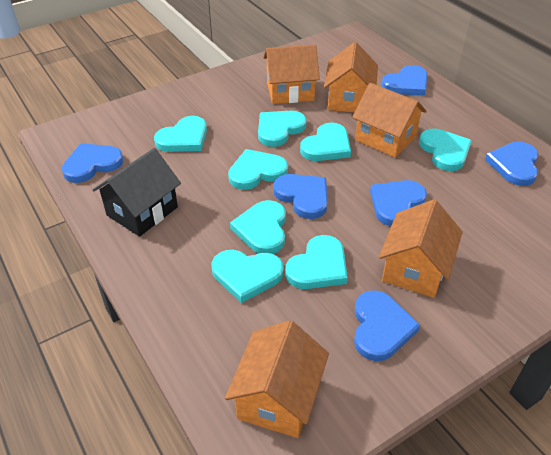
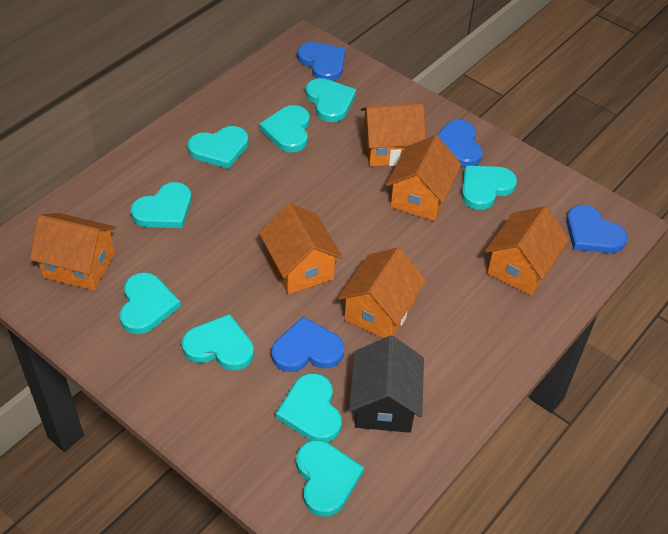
blue heart: 6 -> 4
orange house: 5 -> 6
turquoise heart: 8 -> 9

